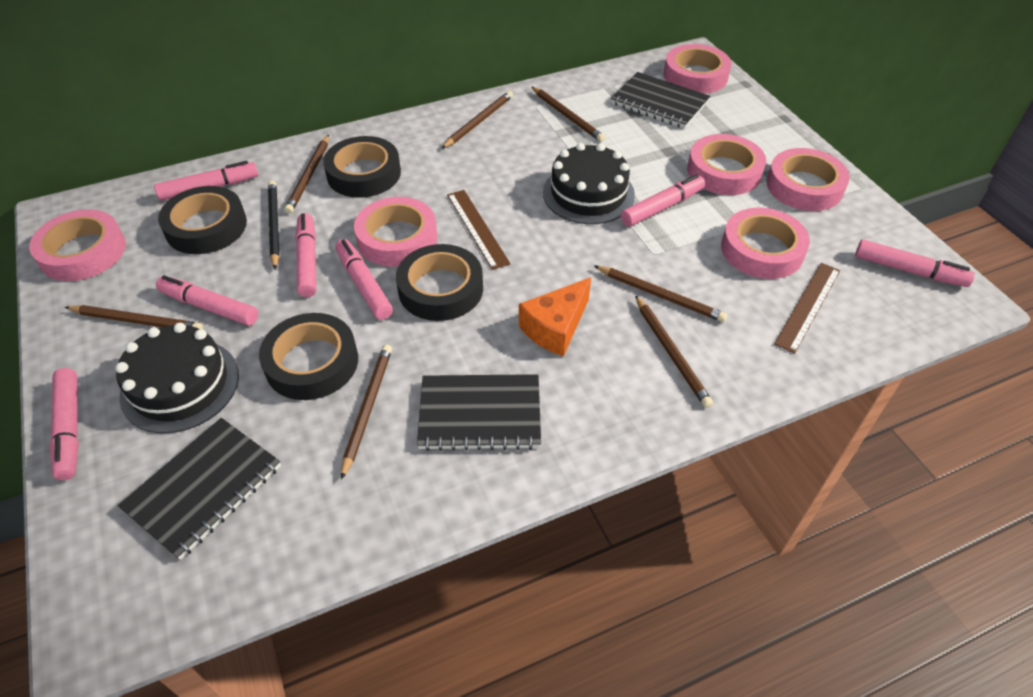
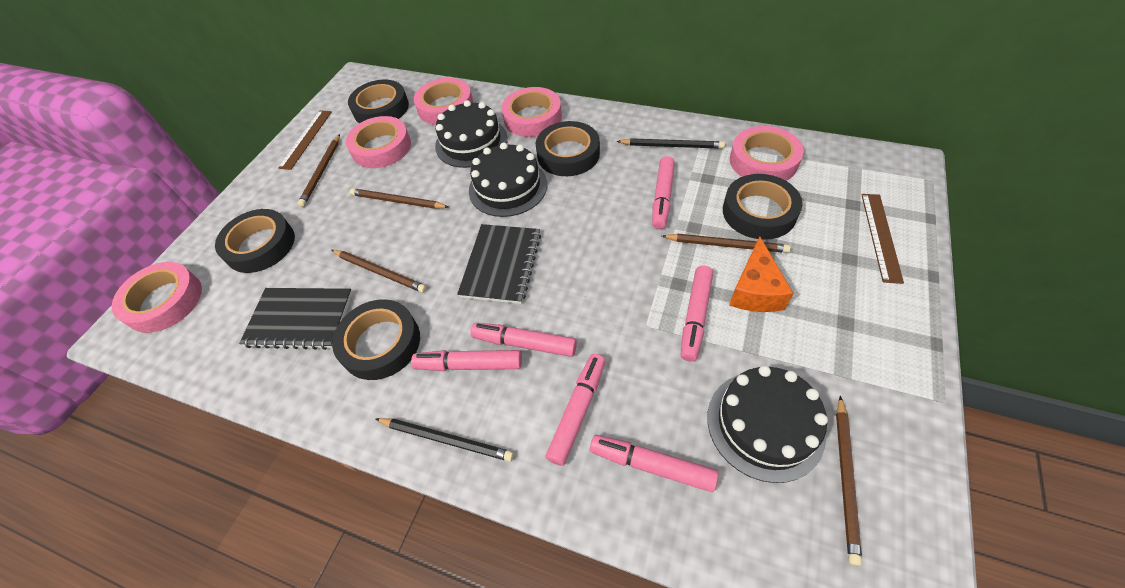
black cake: 2 -> 3
black notebook: 3 -> 2
black pencil: 1 -> 2
black tape: 4 -> 5
brown pencil: 7 -> 5
pink marker: 7 -> 6
pink tape: 6 -> 5

